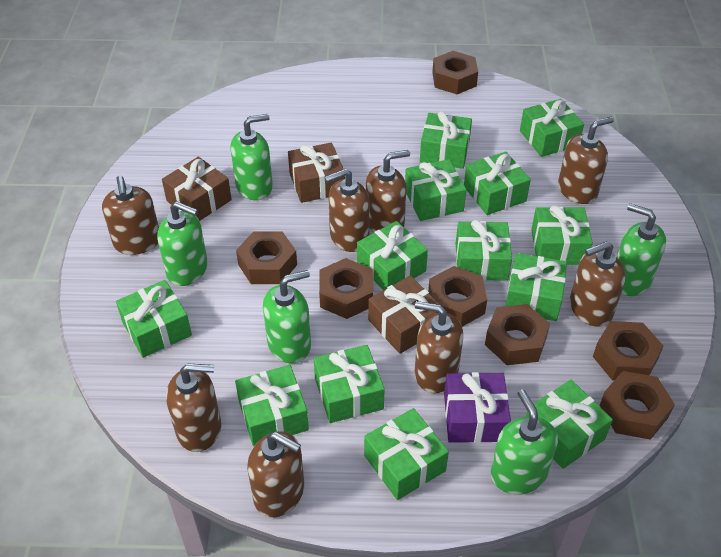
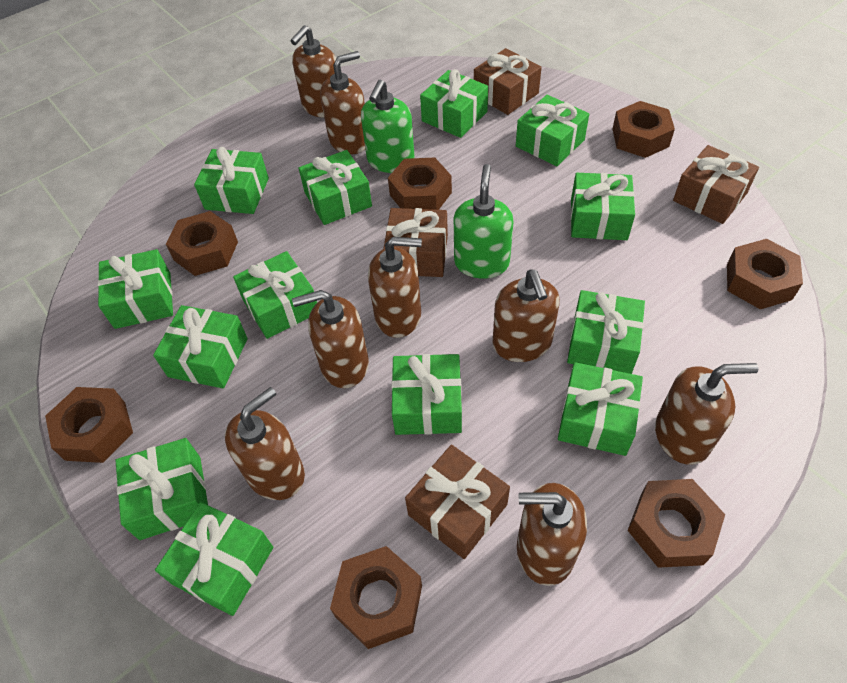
brown gift: 3 -> 4
green soap dispenser: 5 -> 2
purple gift: 1 -> 0

